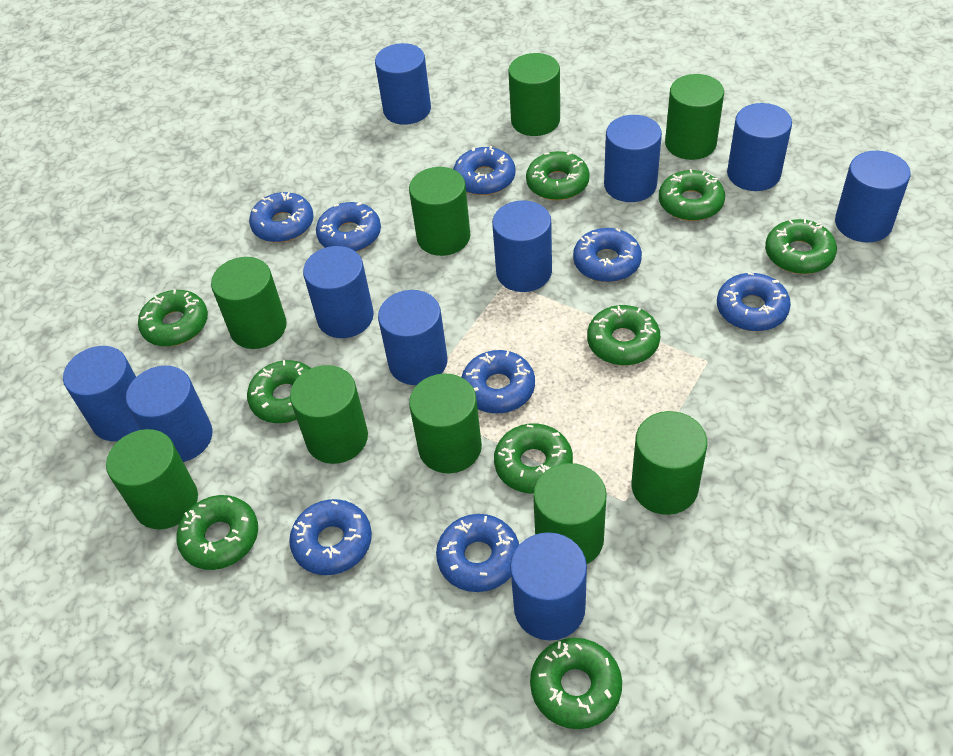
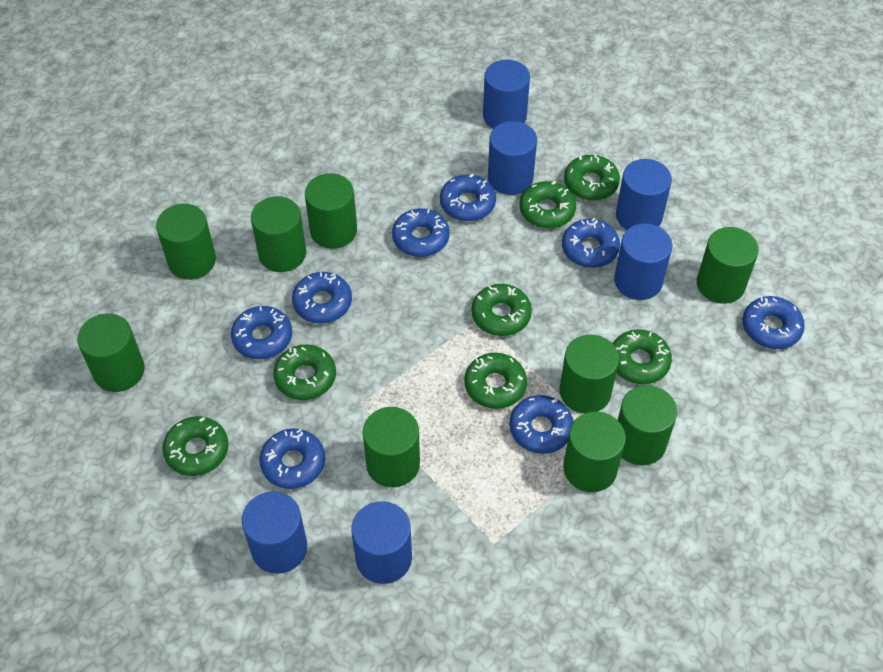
blue cylinder: 10 -> 6
green donut: 9 -> 7

